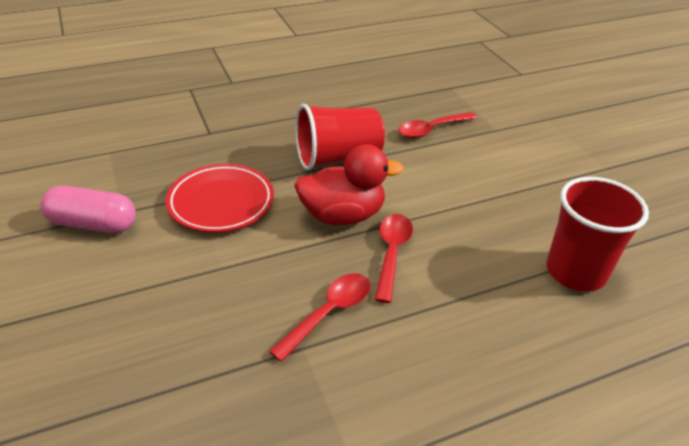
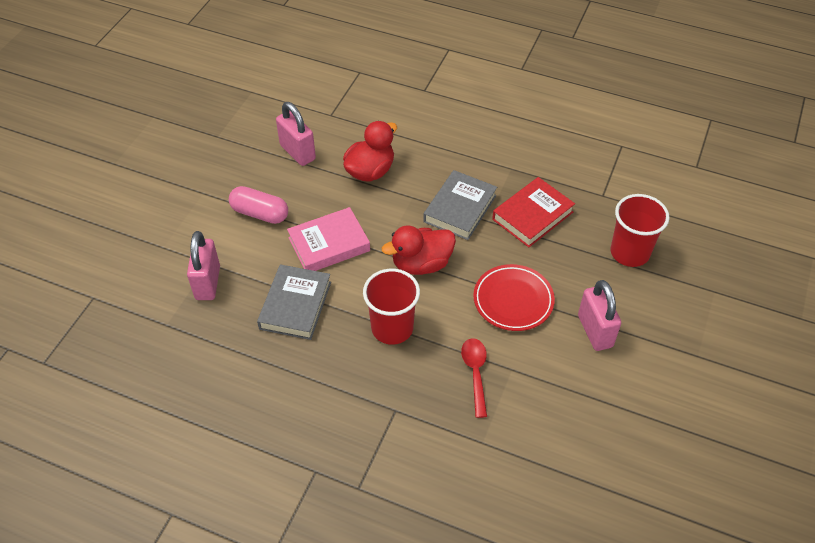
grey book: 0 -> 2
pink book: 0 -> 1
pink padlock: 0 -> 3
red book: 0 -> 1
red duck: 1 -> 2
red spoon: 3 -> 1

